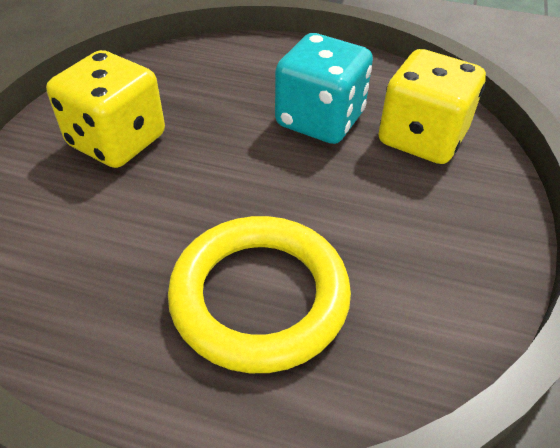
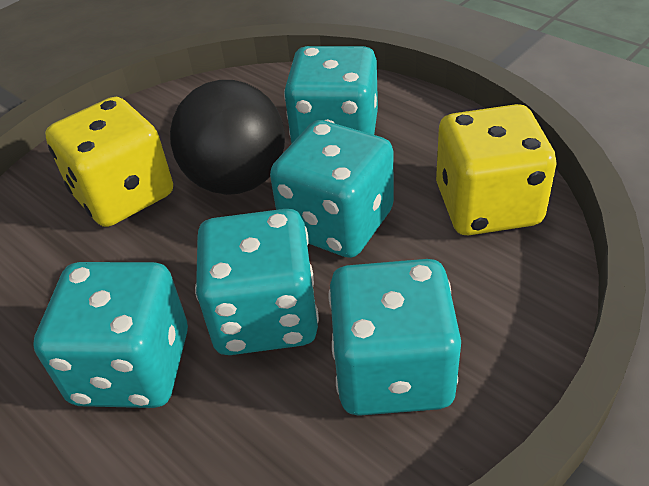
black ball: 0 -> 1
turquoise dice: 1 -> 5
yellow ring: 1 -> 0

